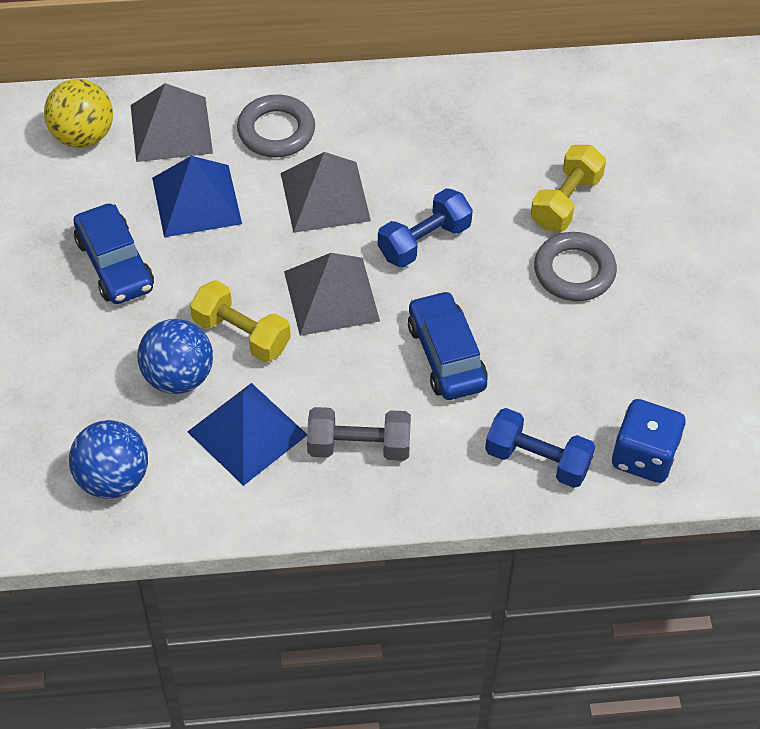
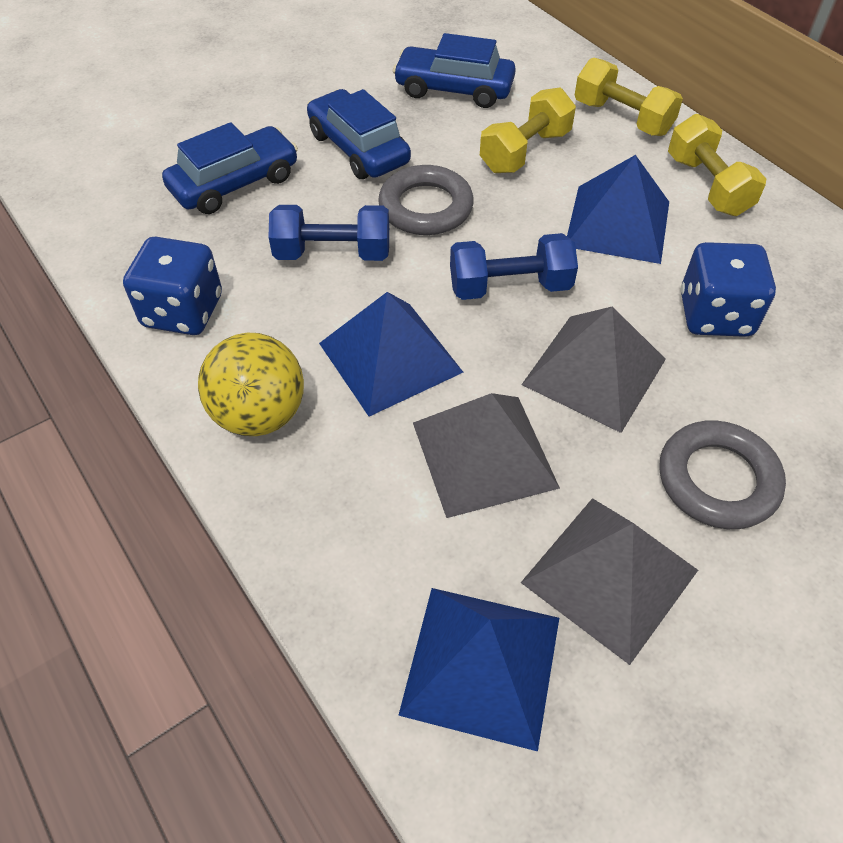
blue ball: 2 -> 0
blue car: 2 -> 3
blue dice: 1 -> 2
blue pyramid: 2 -> 3
grey dumbbell: 1 -> 0
yellow dumbbell: 2 -> 3

